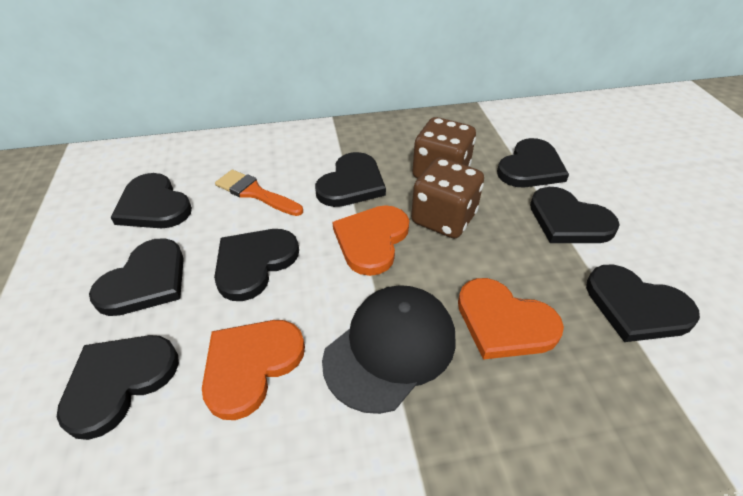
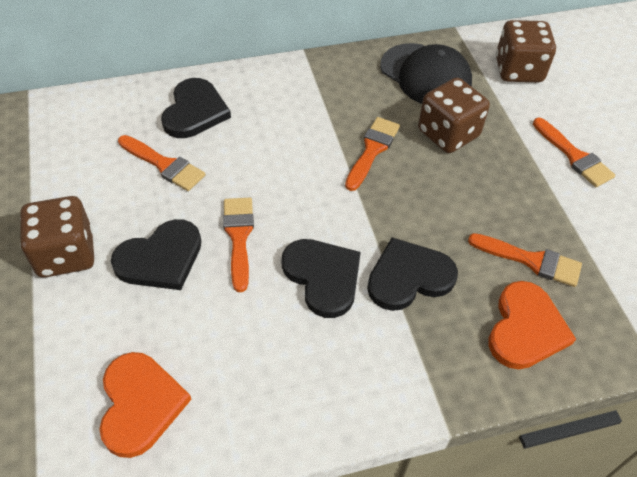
black heart: 8 -> 4
brown dice: 2 -> 3
orange brush: 1 -> 5
orange heart: 3 -> 2

